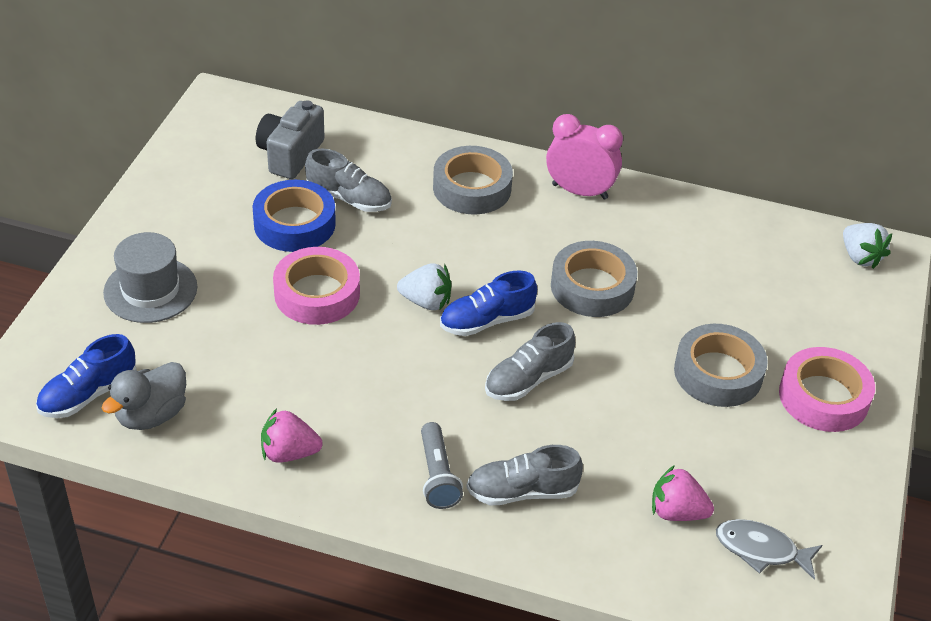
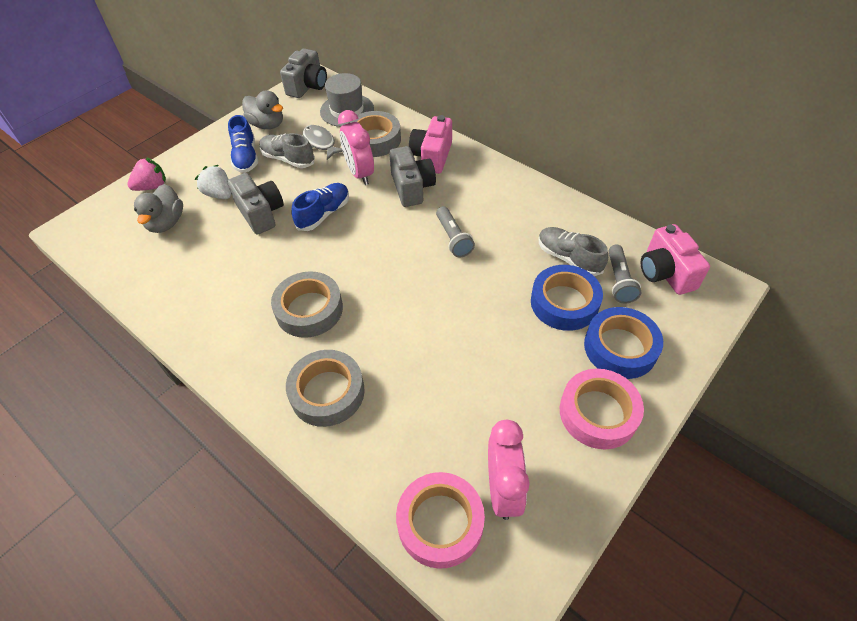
blue tape: 1 -> 2
grey camera: 1 -> 3
grey duck: 1 -> 2
grey flashlight: 1 -> 2
grey shoe: 3 -> 2
pink camera: 0 -> 2
pink clock: 1 -> 2
pink strawberry: 2 -> 1
white strawberry: 2 -> 1

